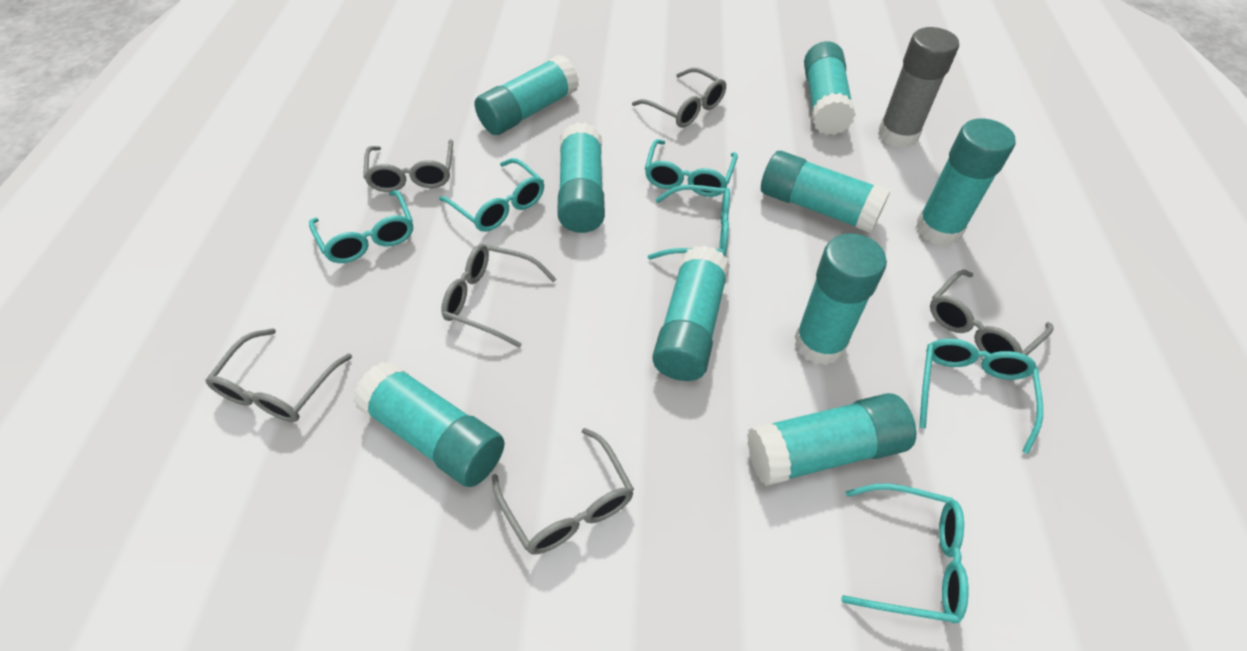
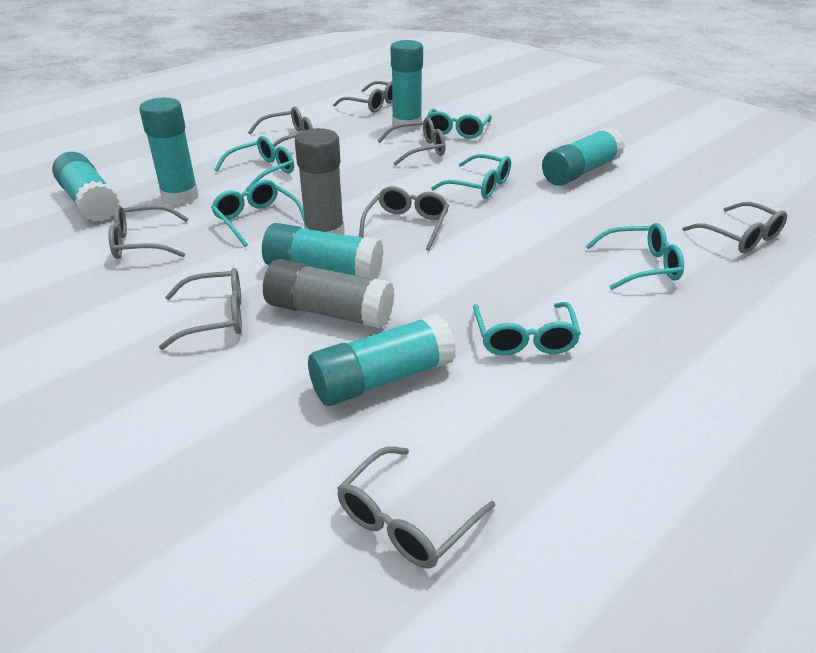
grey glasses: 6 -> 8
grey glue stick: 1 -> 2
turquoise glue stick: 9 -> 6

